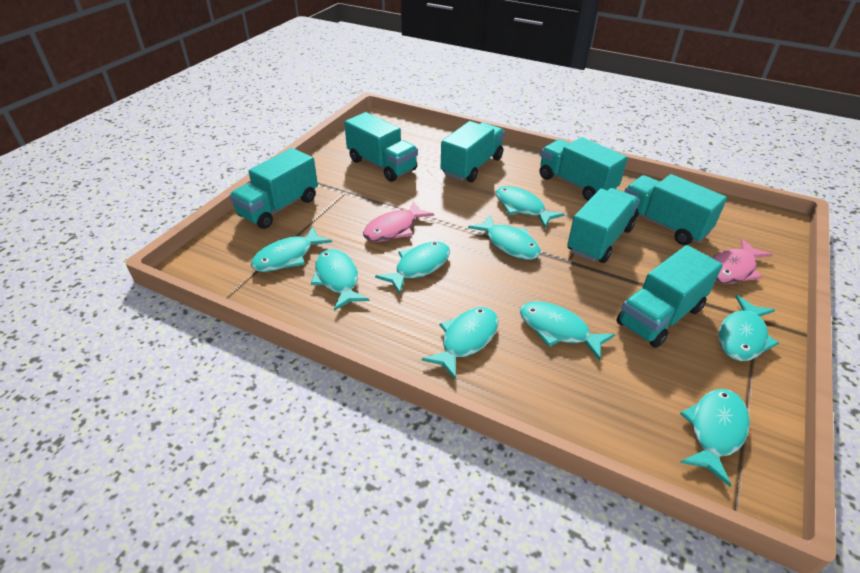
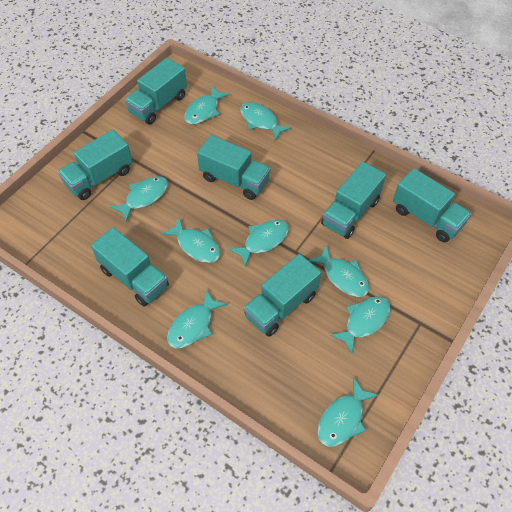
pink fish: 2 -> 0

